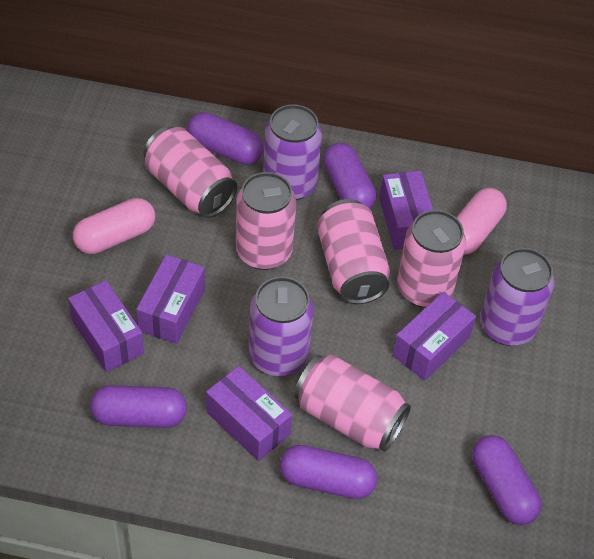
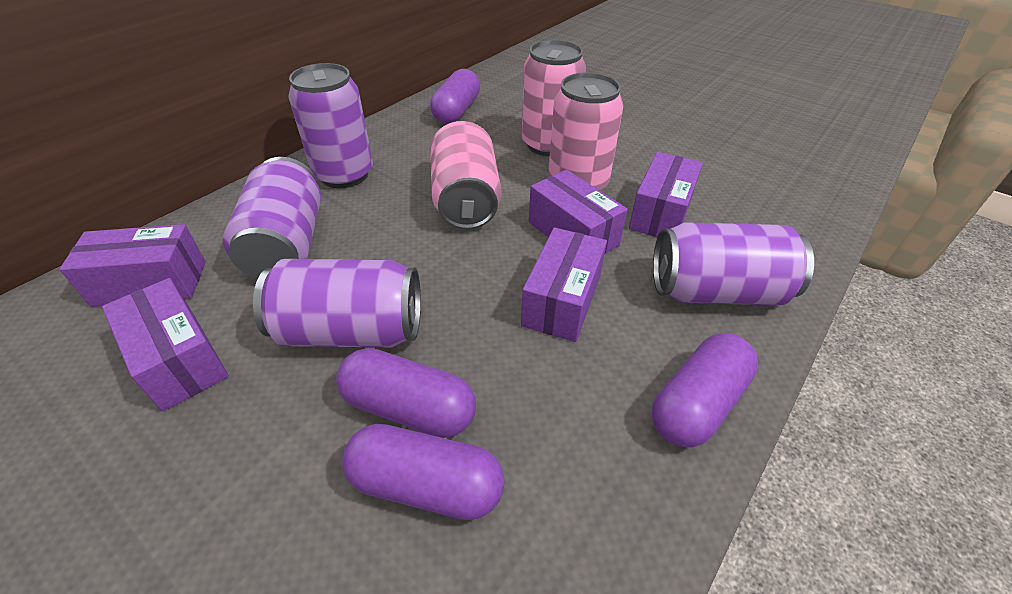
pink can: 5 -> 3
pink capsule: 2 -> 0
purple can: 3 -> 4
purple capsule: 5 -> 4

